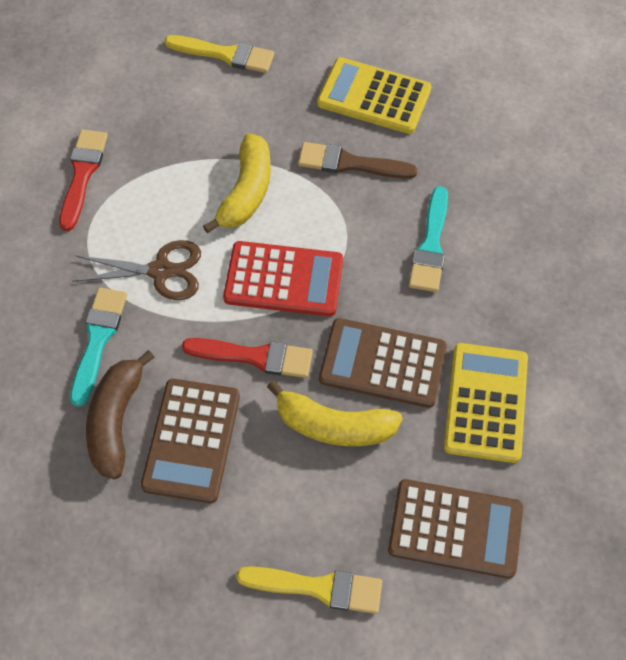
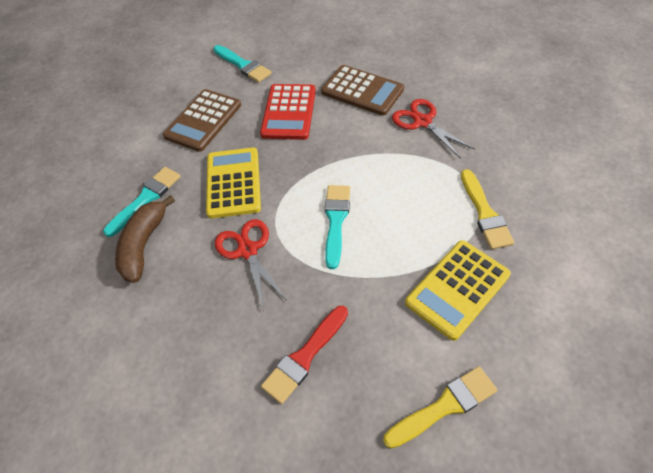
brown brush: 1 -> 0
brown calculator: 3 -> 2
brown scissors: 1 -> 0
red brush: 2 -> 1
red scissors: 0 -> 2
turquoise brush: 2 -> 3
yellow banana: 2 -> 0

